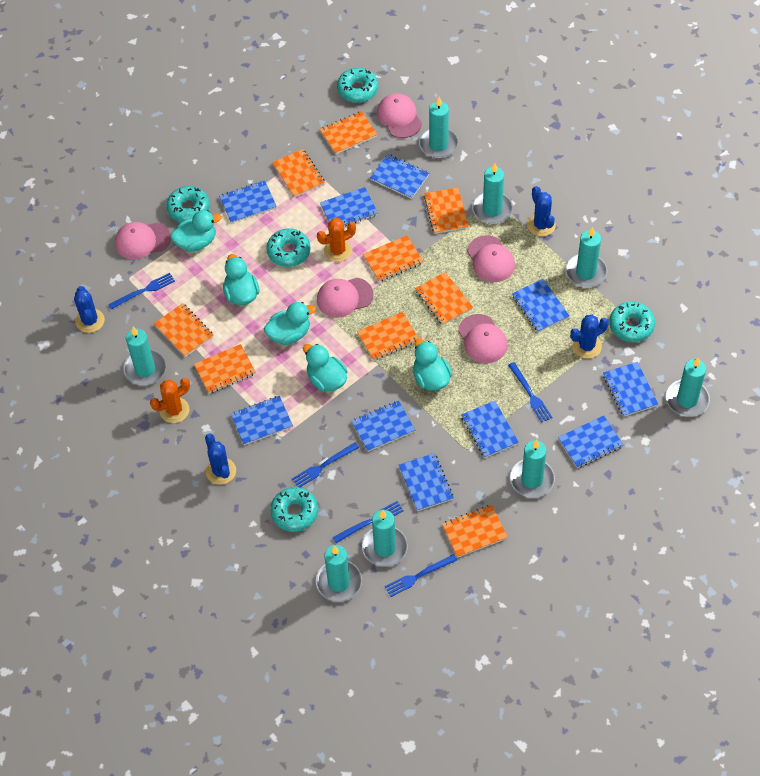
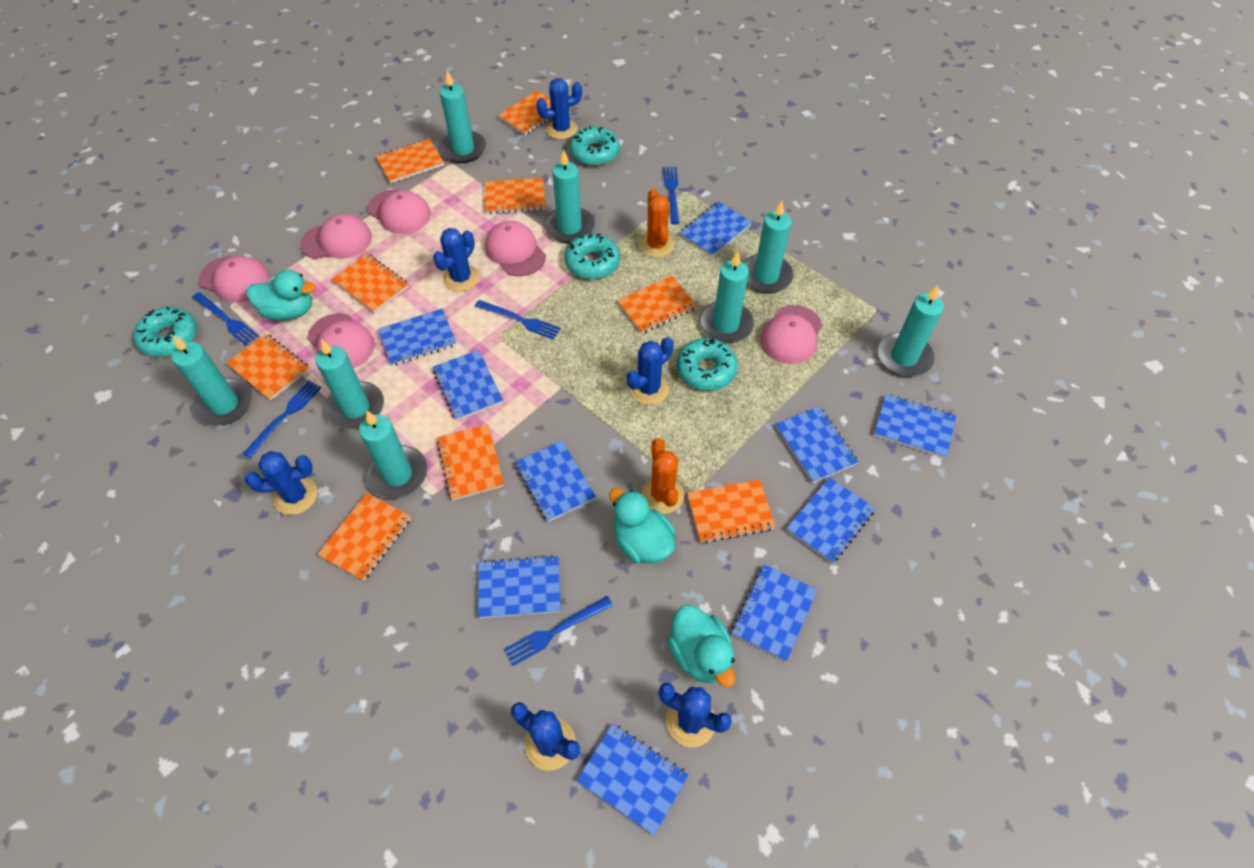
blue cactus: 4 -> 6
pink cap: 5 -> 6
turquoise donut: 5 -> 4
turquoise duck: 5 -> 3

